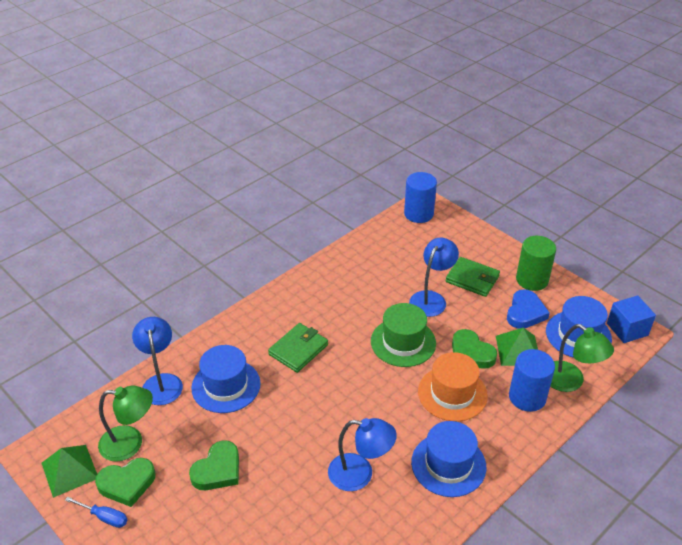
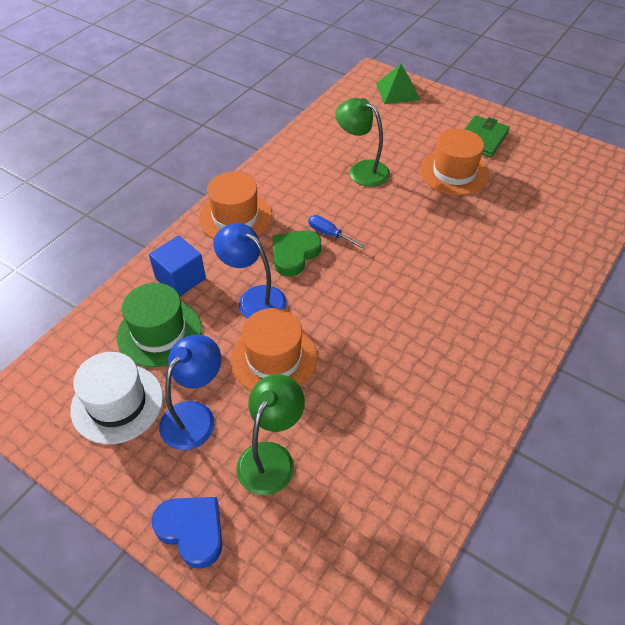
blue cylinder: 2 -> 0
blue hat: 3 -> 0
blue lamp: 3 -> 2
green cylinder: 1 -> 0
green heart: 3 -> 1
green pyramid: 2 -> 1
green wallet: 2 -> 1
orange hat: 1 -> 3
white hat: 0 -> 1

